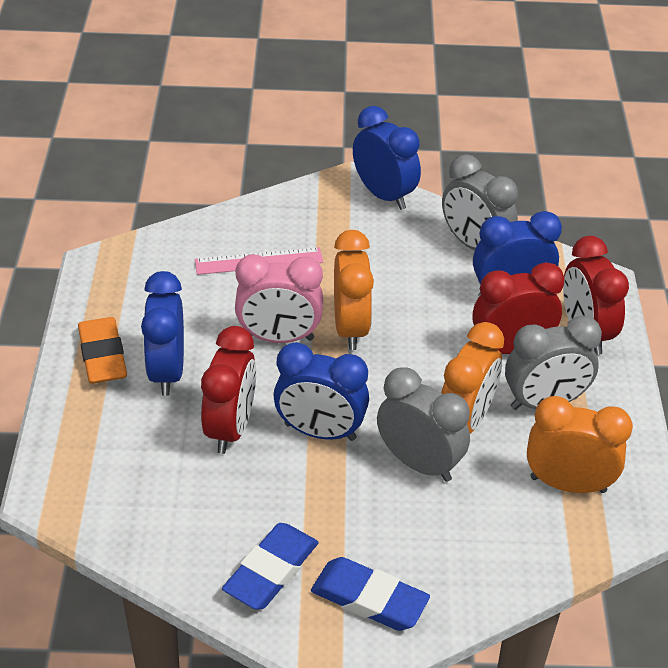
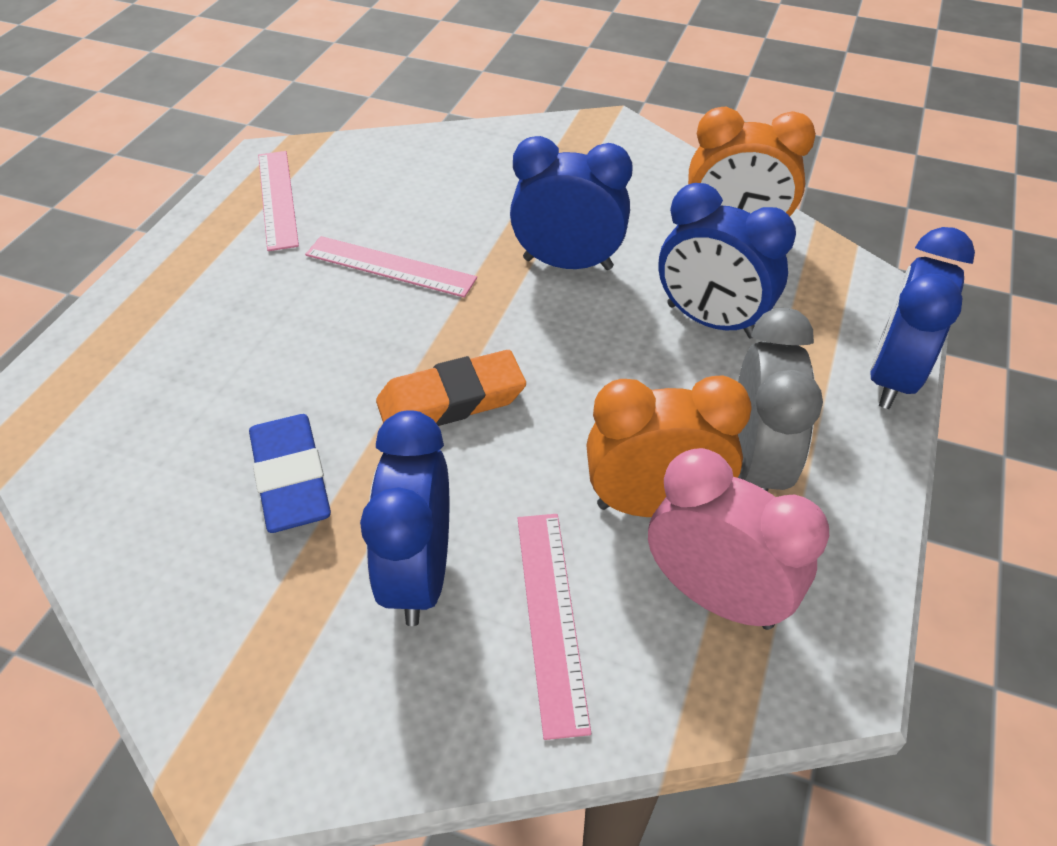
blue eraser: 2 -> 1
grey clock: 3 -> 1
orange clock: 3 -> 2
pink ruler: 1 -> 3
red clock: 3 -> 0

